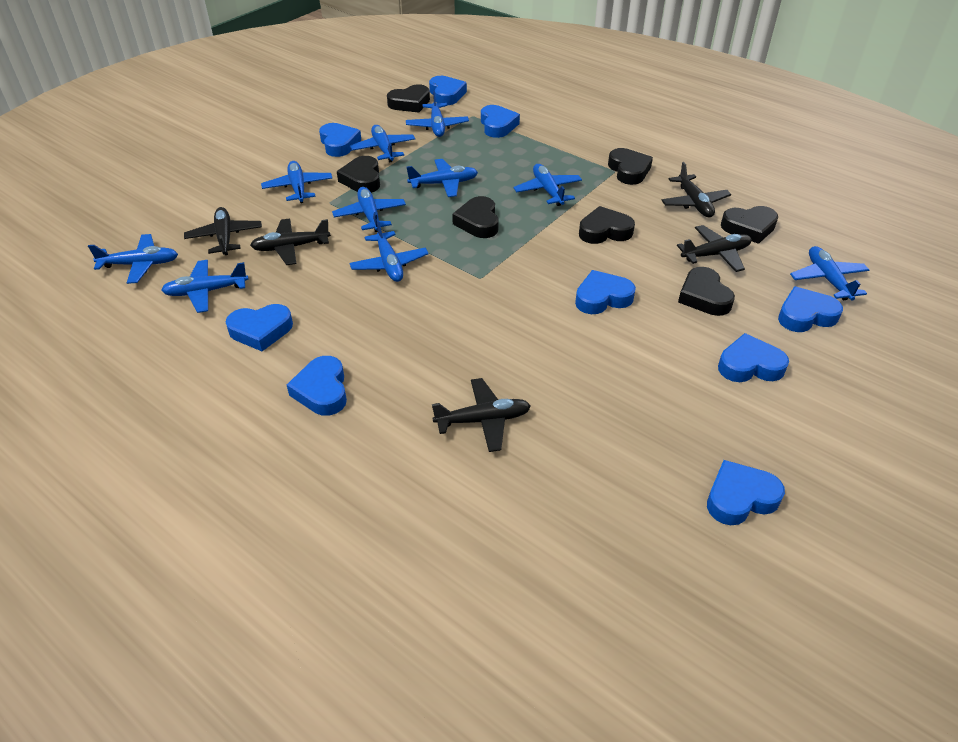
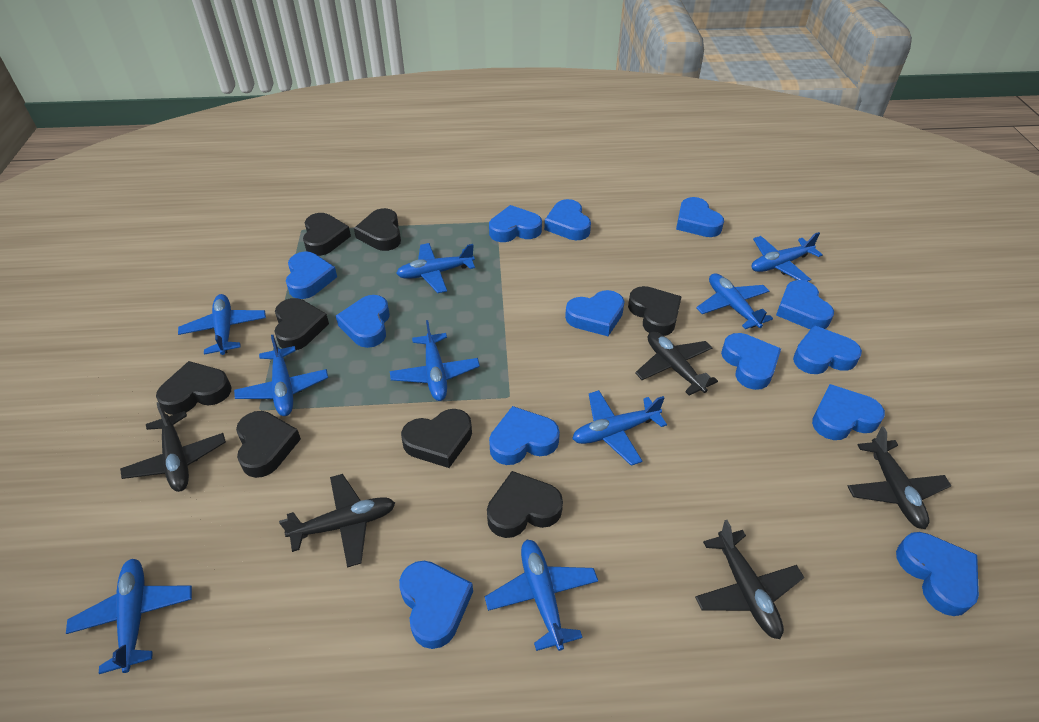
black heart: 7 -> 8
blue heart: 9 -> 13
blue plane: 10 -> 9

